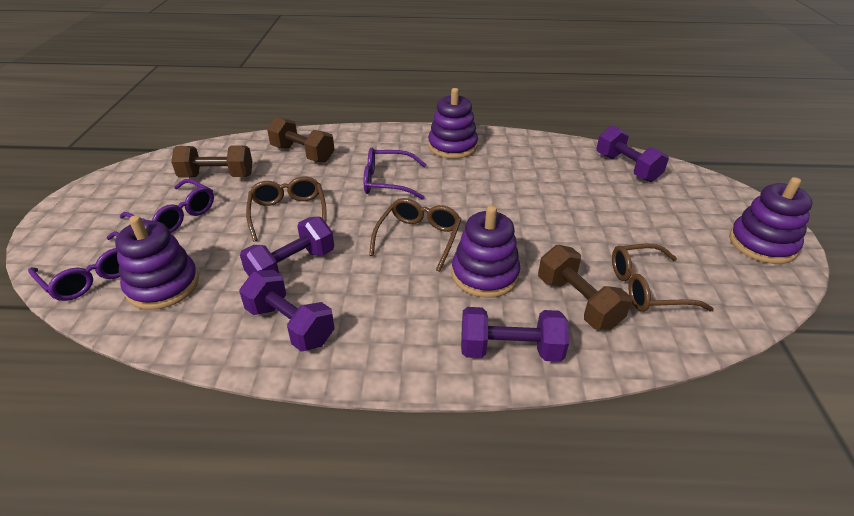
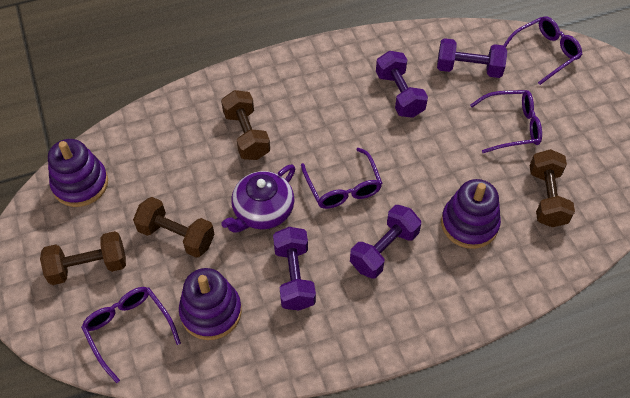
brown dumbbell: 3 -> 4
brown glasses: 3 -> 0
purple glasses: 3 -> 4
purple stacking toy: 4 -> 3
purple teapot: 0 -> 1

